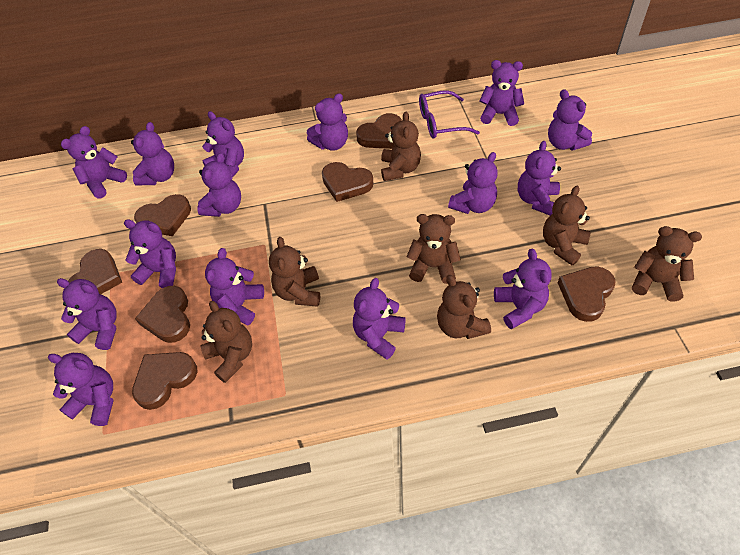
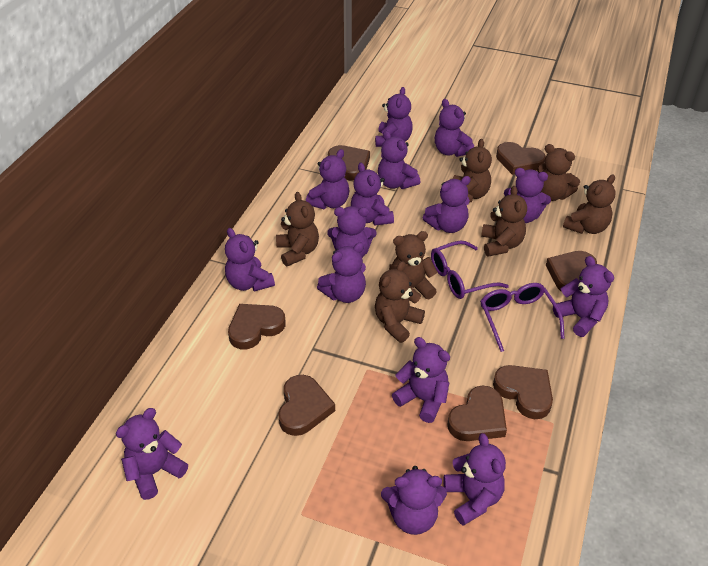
purple glasses: 1 -> 2

